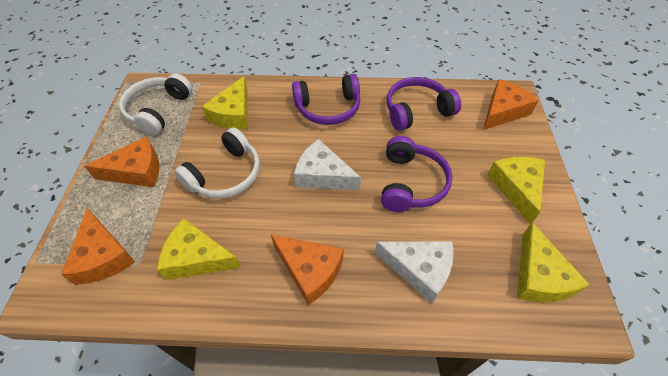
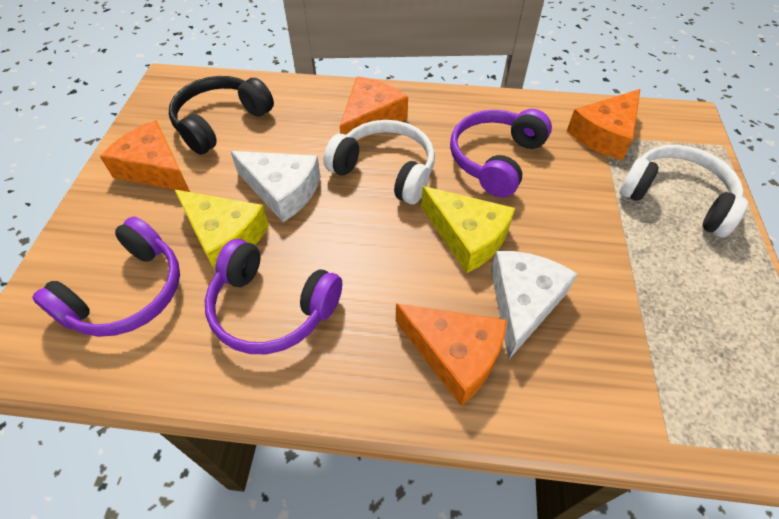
black headphones: 0 -> 1
yellow cheese: 4 -> 2

